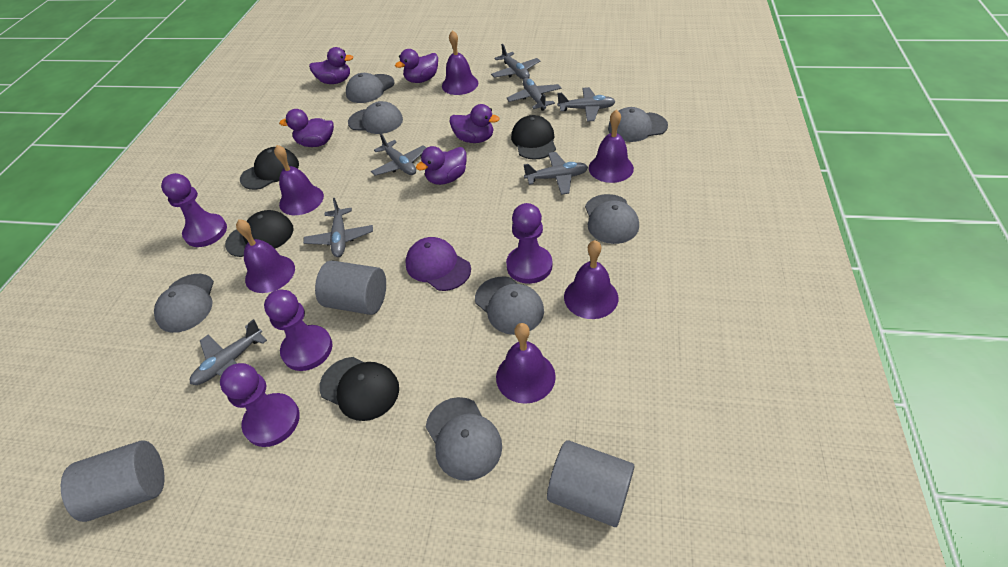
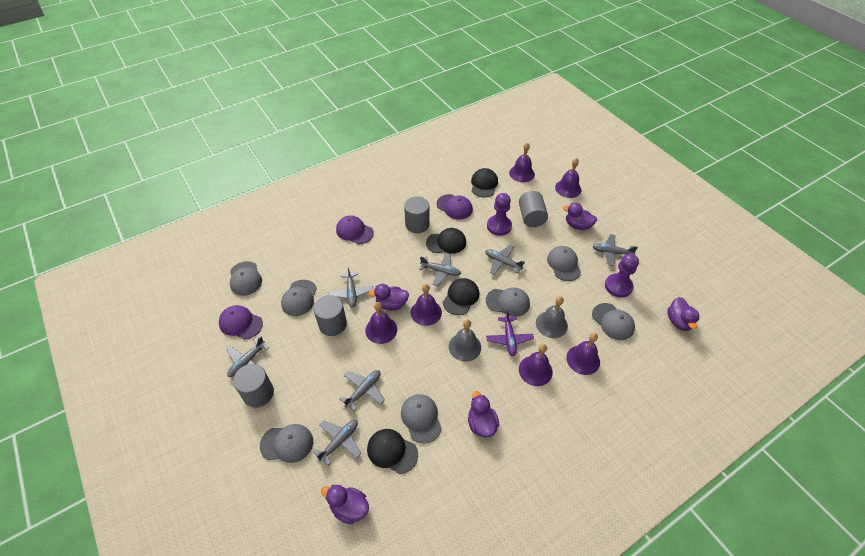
grey bell: 0 -> 2
grey cylinder: 3 -> 4
purple cap: 1 -> 3
purple pawn: 4 -> 2
purple plane: 0 -> 1

